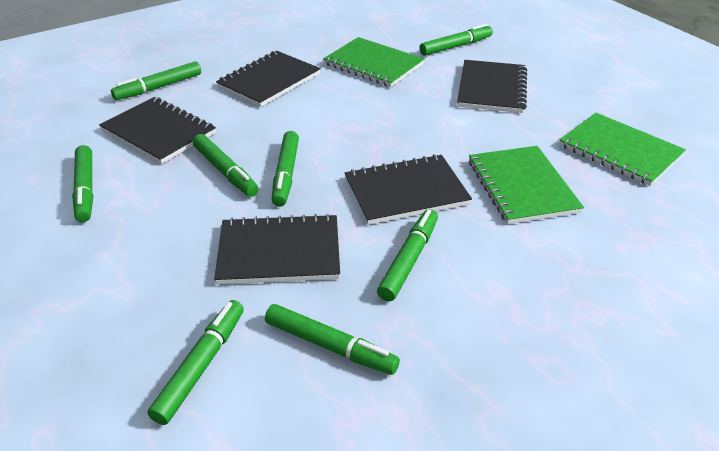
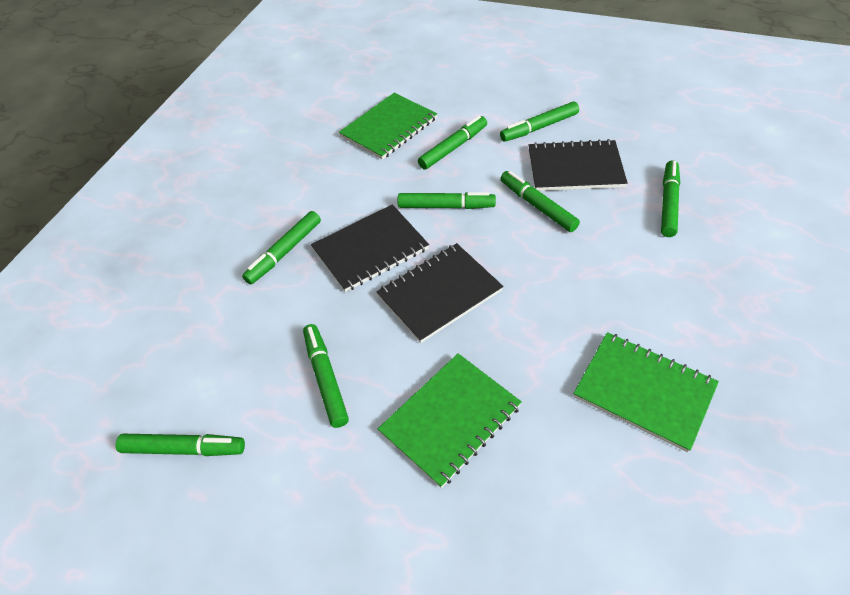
black notebook: 5 -> 3

